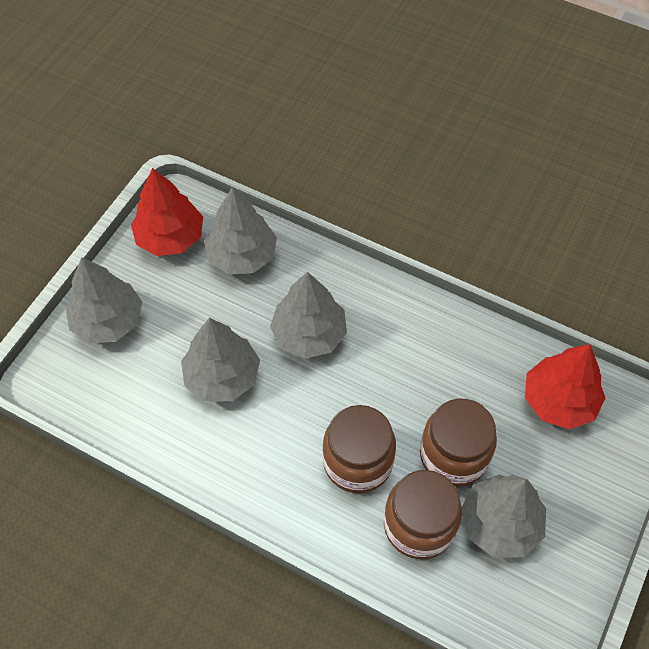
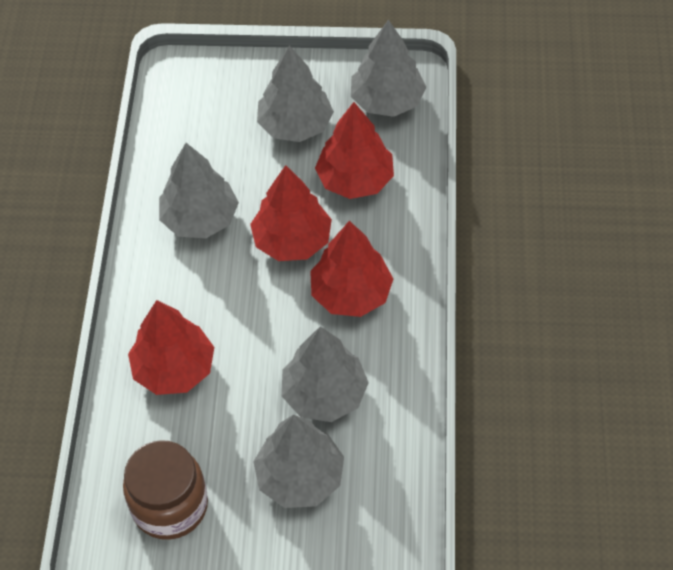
brown jar: 3 -> 1
red tree: 2 -> 4

